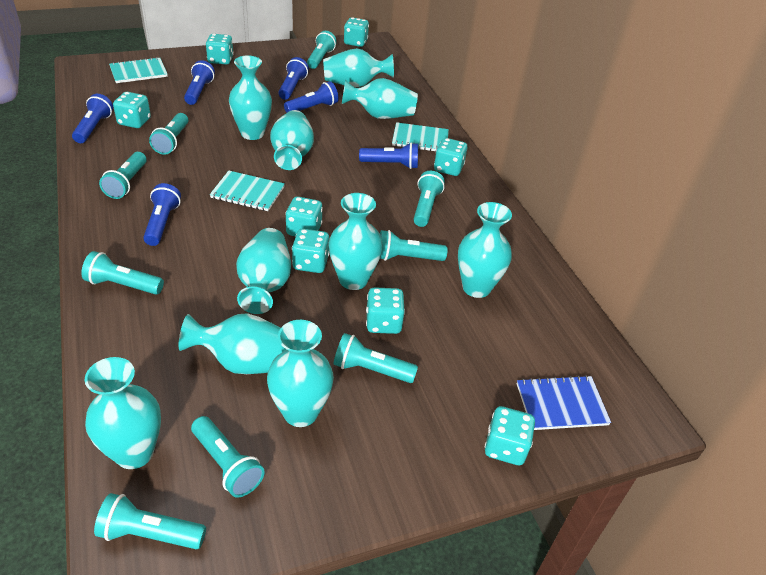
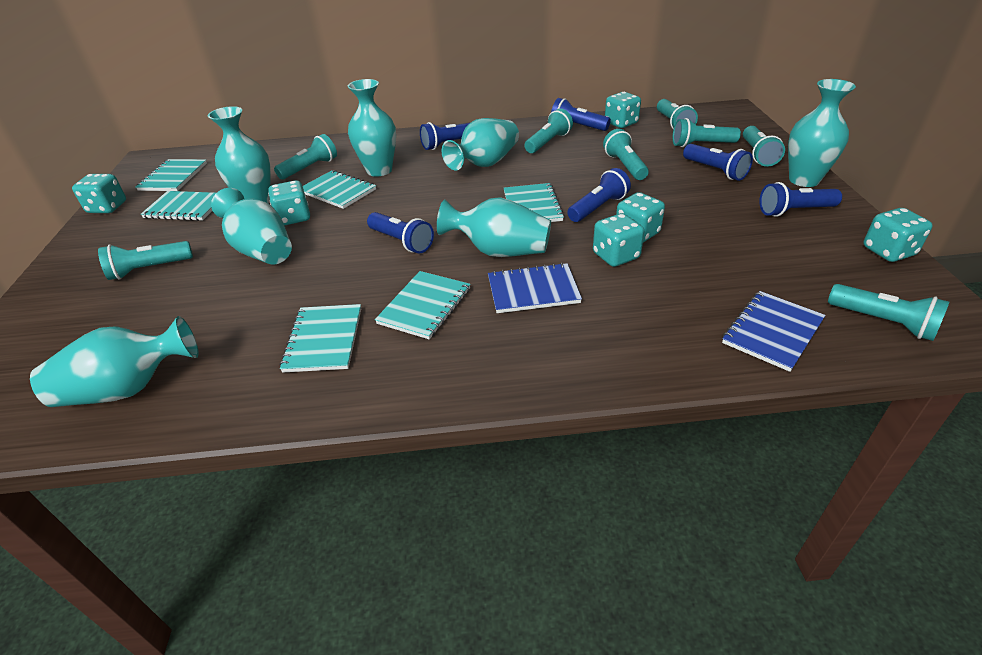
blue notebook: 1 -> 2
turquoise dice: 8 -> 6
turquoise flashlight: 9 -> 8
turquoise notebook: 3 -> 6
turquoise vase: 10 -> 7

